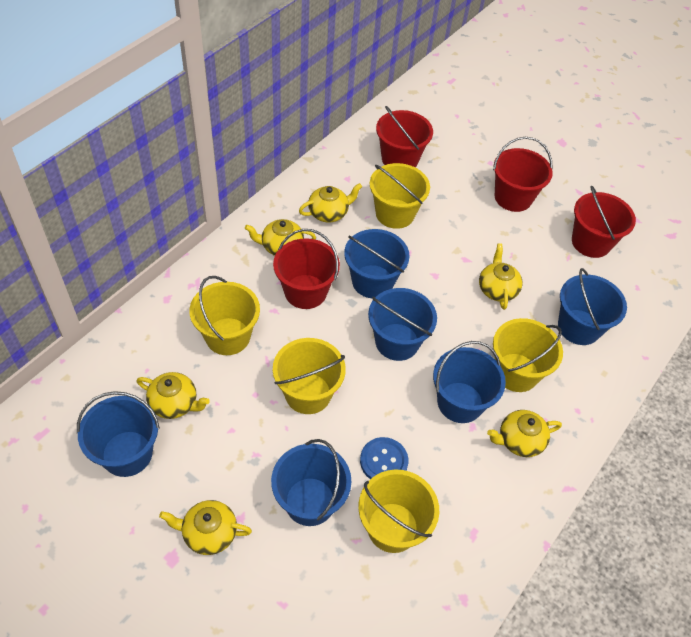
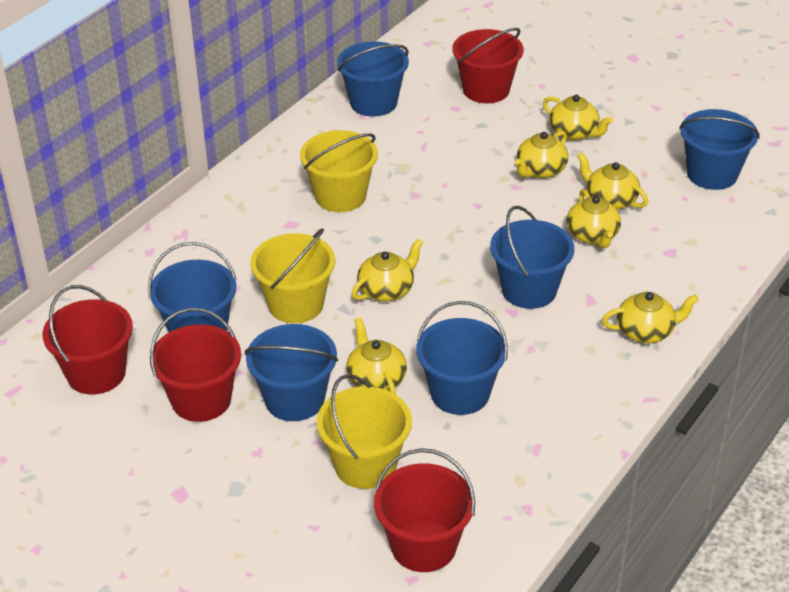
blue button: 1 -> 0
yellow bucket: 5 -> 3
yellow teapot: 6 -> 7

